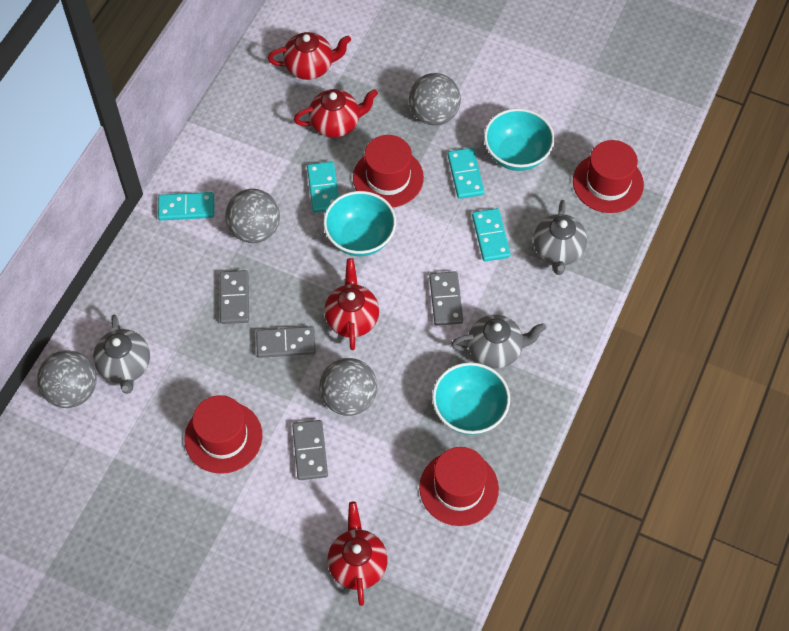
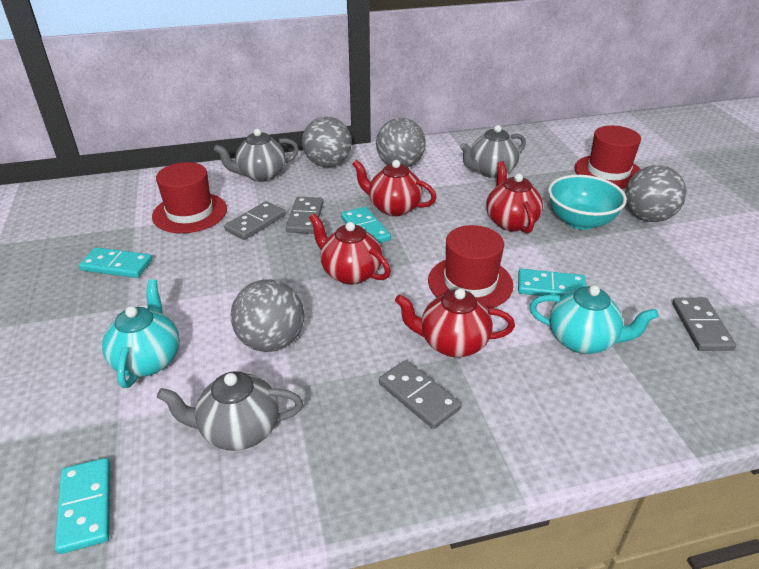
red hat: 4 -> 3
turquoise bowl: 3 -> 1
turquoise teapot: 0 -> 2

